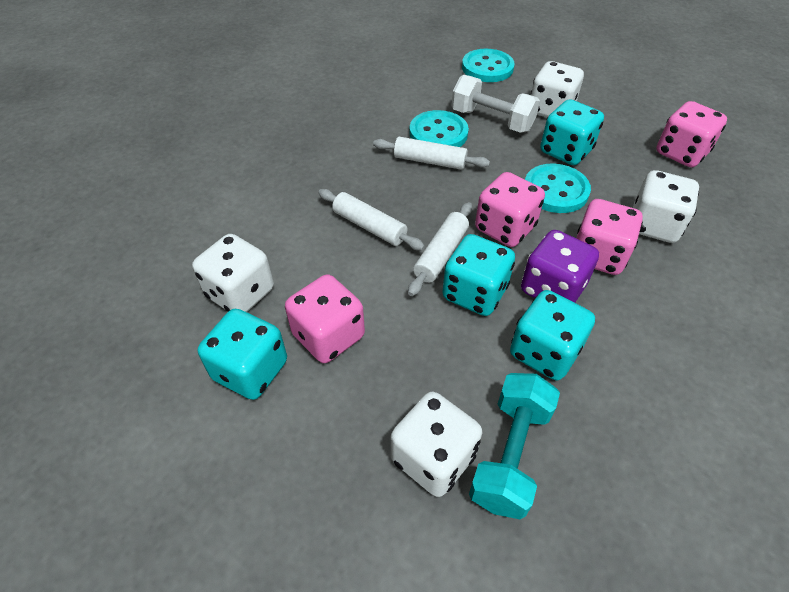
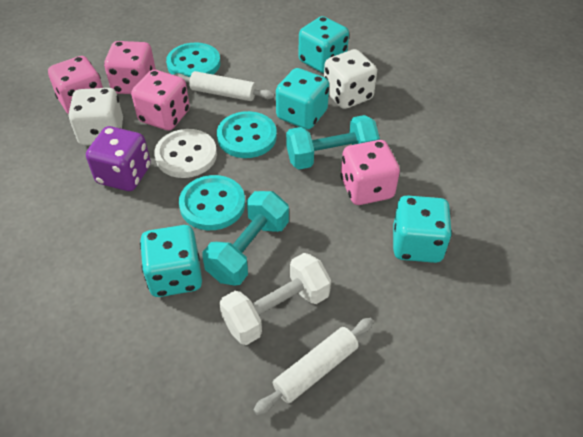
turquoise dumbbell: 1 -> 2
white button: 0 -> 1
white dice: 4 -> 2
white rolling pin: 3 -> 2

